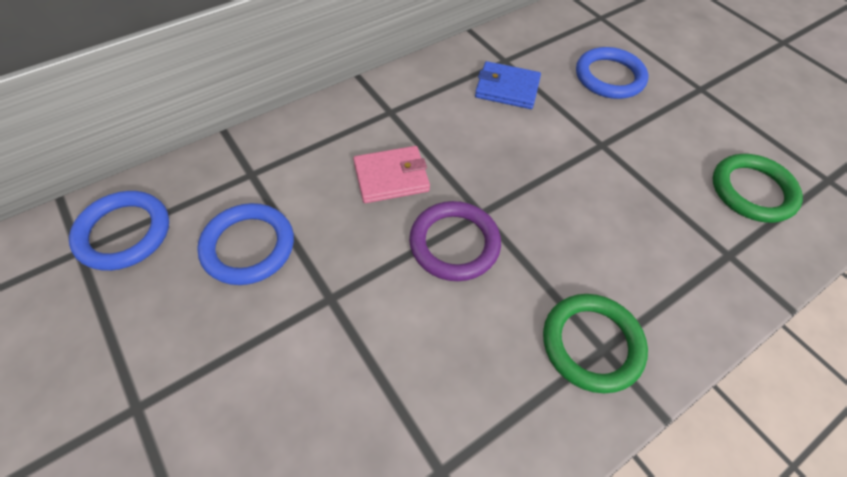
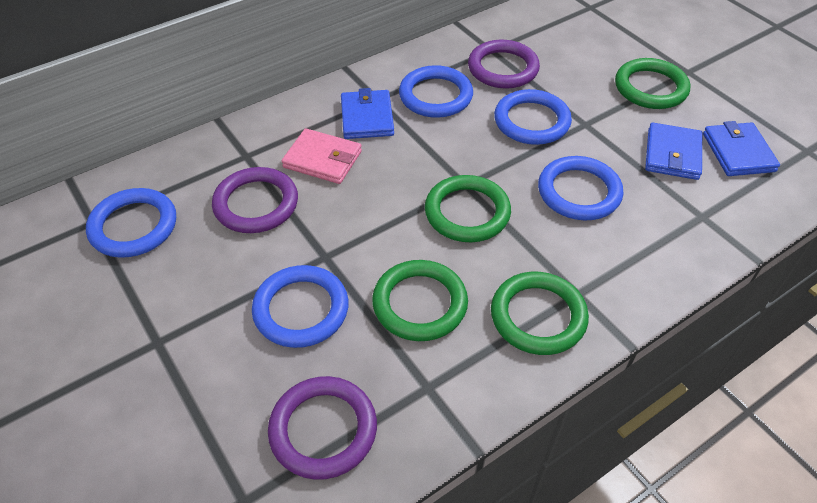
blue ring: 3 -> 5
blue wallet: 1 -> 3
green ring: 2 -> 4
purple ring: 1 -> 3

